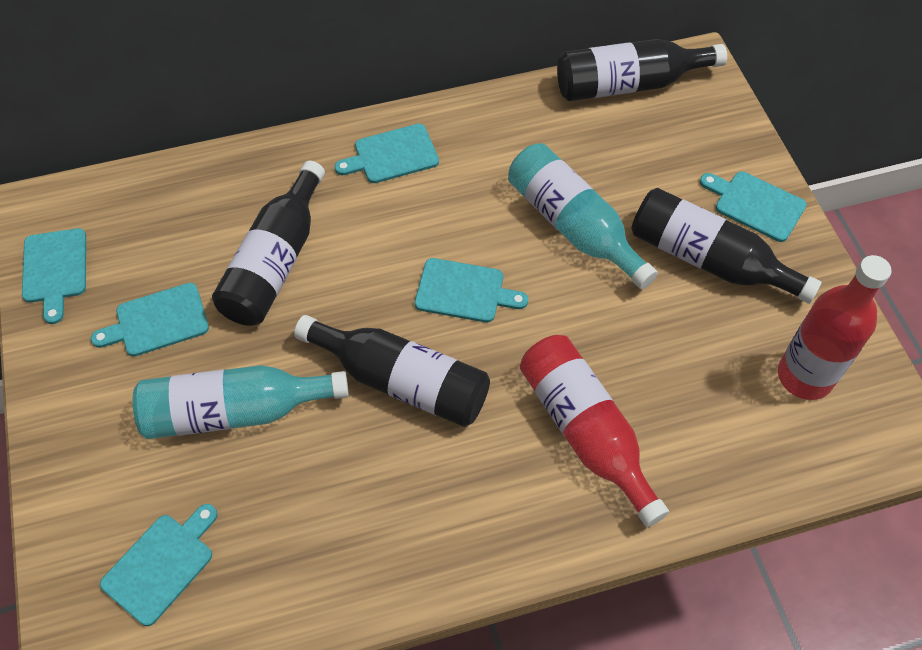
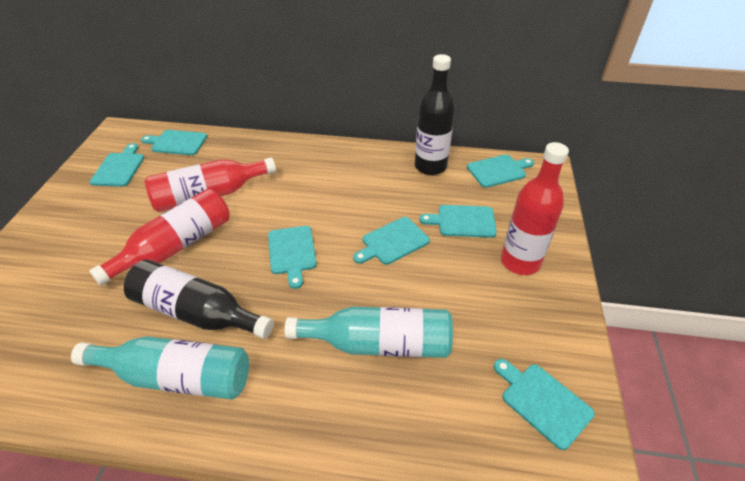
black bottle: 4 -> 2
red bottle: 2 -> 3
turquoise cutting board: 6 -> 7

